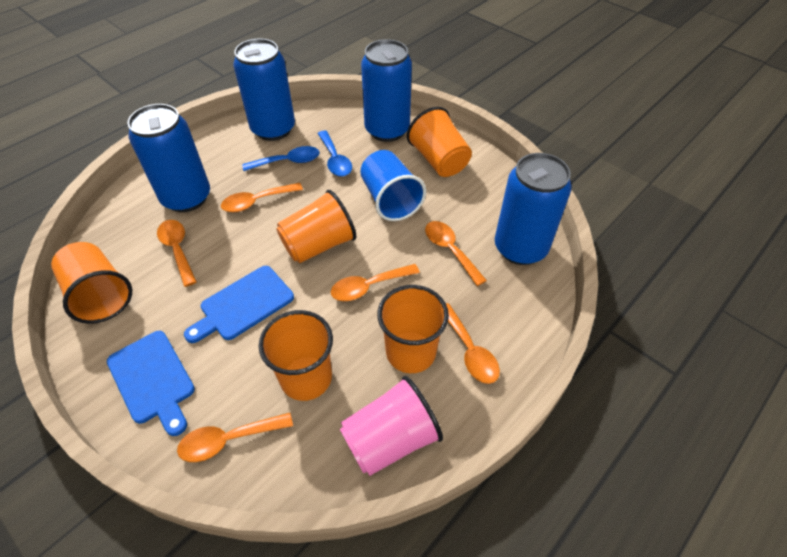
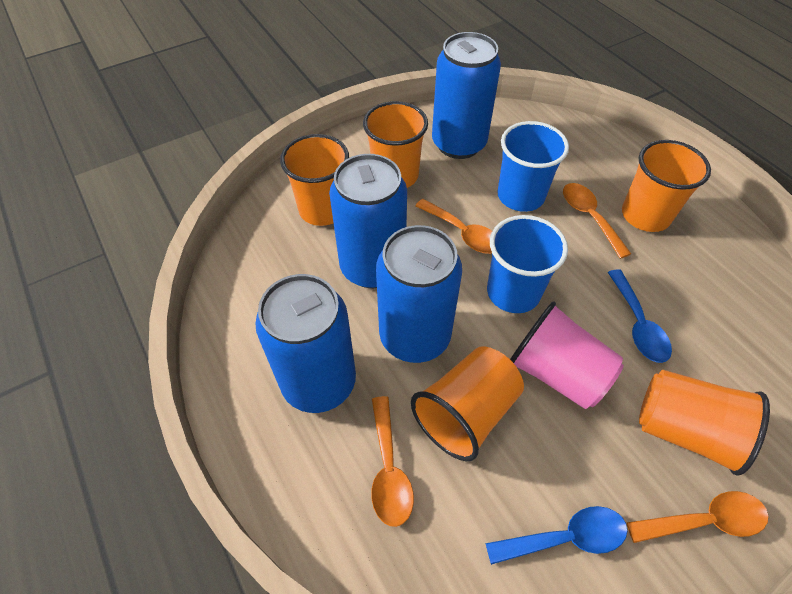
blue cup: 1 -> 2
blue cutting board: 2 -> 0
orange spoon: 6 -> 4

